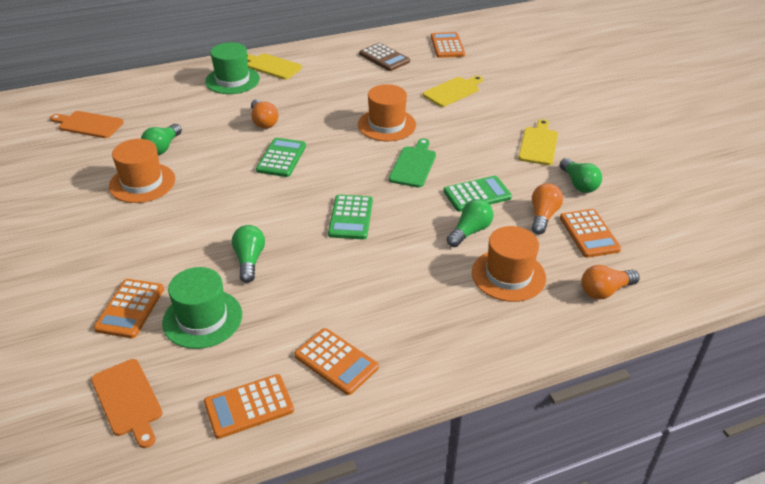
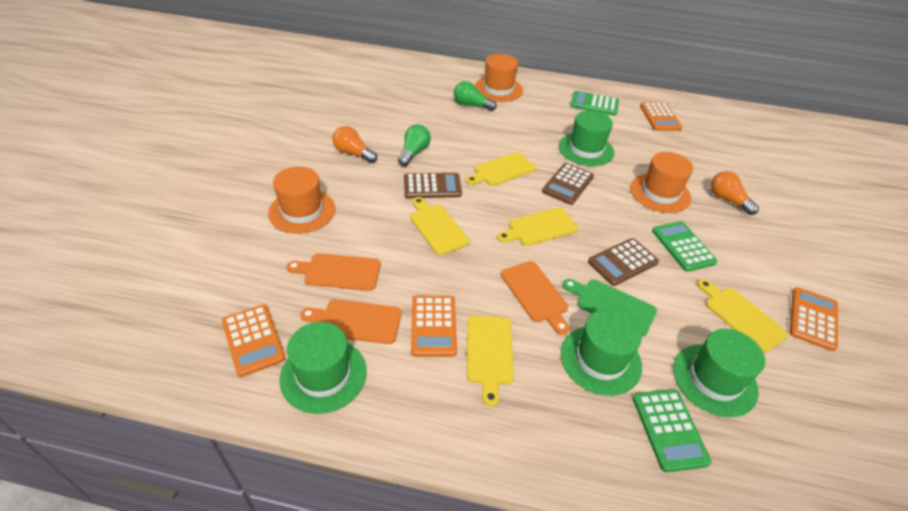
brown calculator: 1 -> 3
green hat: 2 -> 4
green light bulb: 4 -> 2
orange calculator: 5 -> 4
orange cutting board: 2 -> 3
orange light bulb: 3 -> 2
yellow cutting board: 3 -> 5

